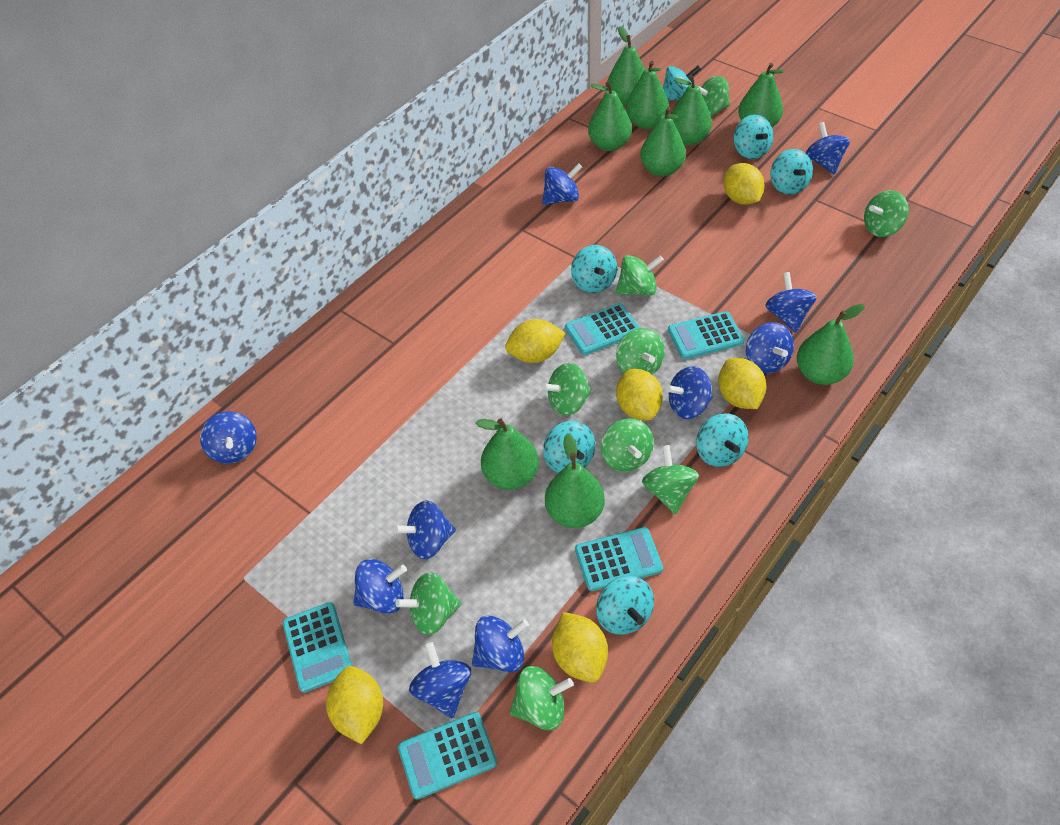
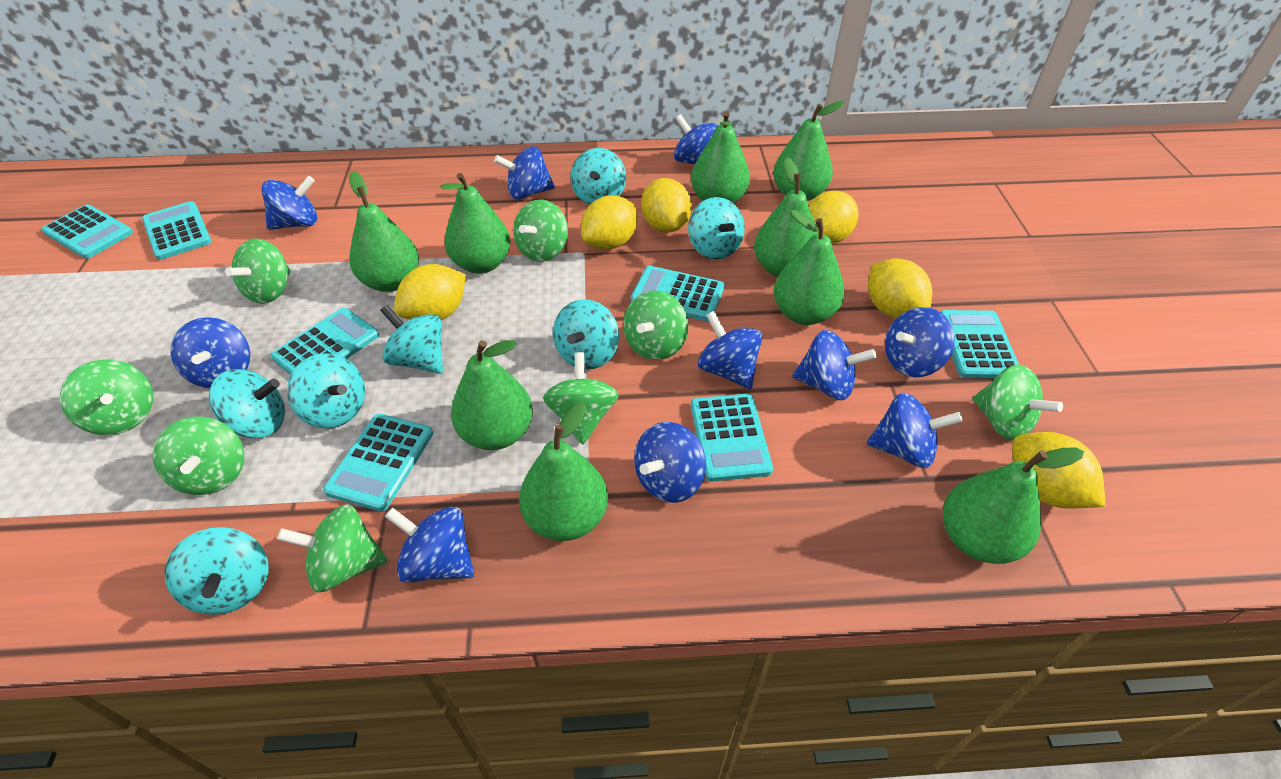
green spinning top: 9 -> 8
turquoise calculator: 5 -> 7

